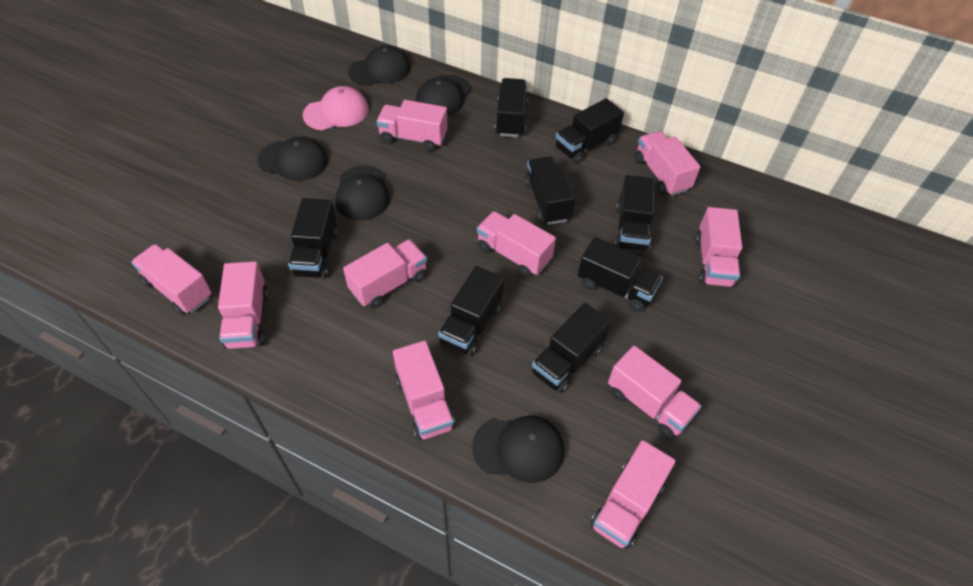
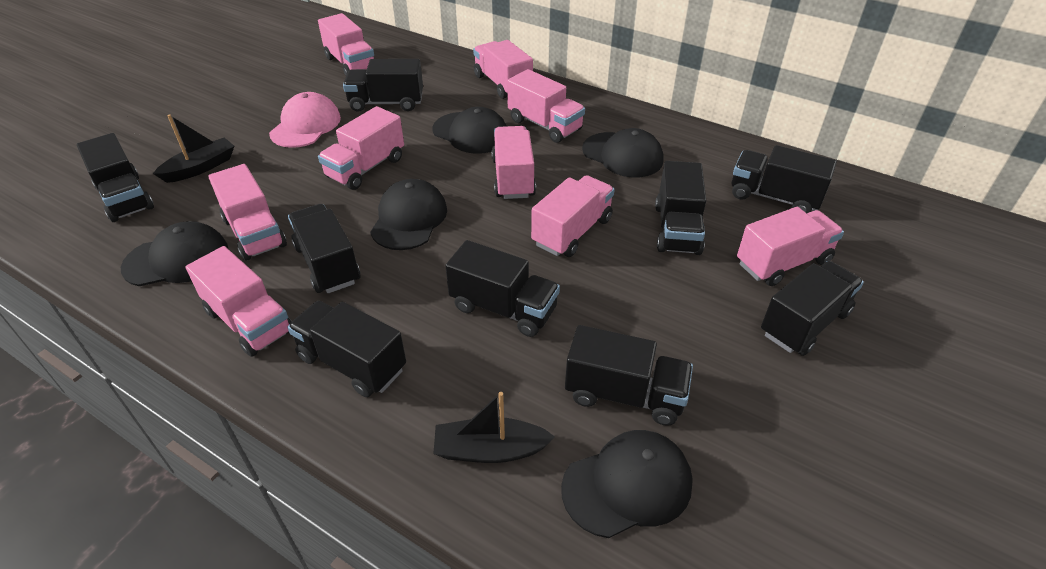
black boat: 0 -> 2
black truck: 8 -> 9
pink truck: 10 -> 9

